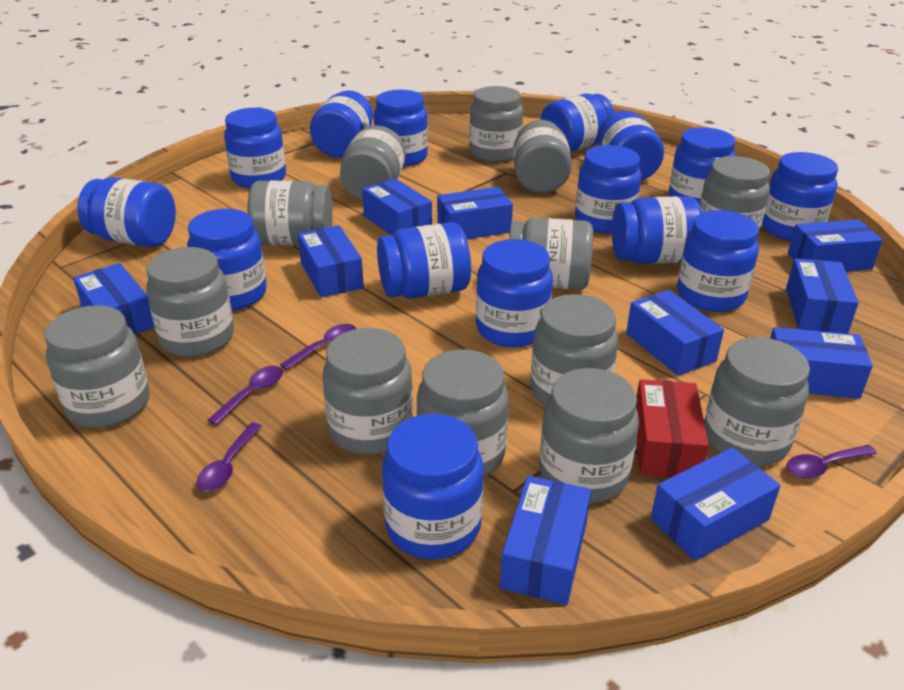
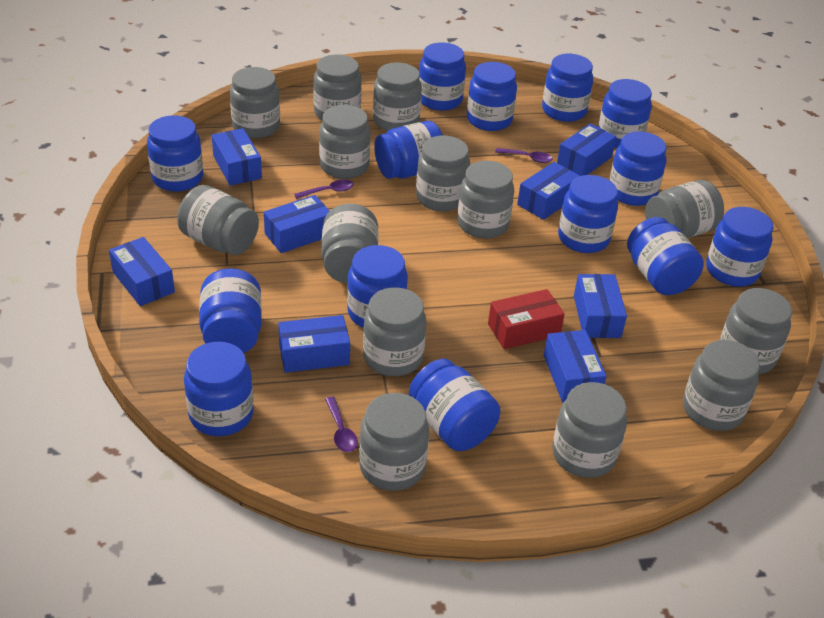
blue box: 10 -> 8
blue jar: 15 -> 14
grey jar: 13 -> 14
purple spoon: 4 -> 3

